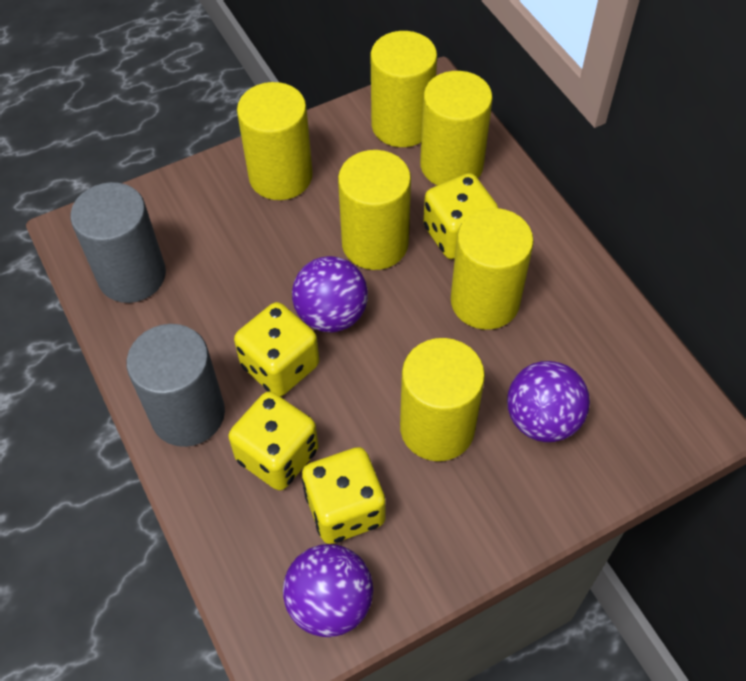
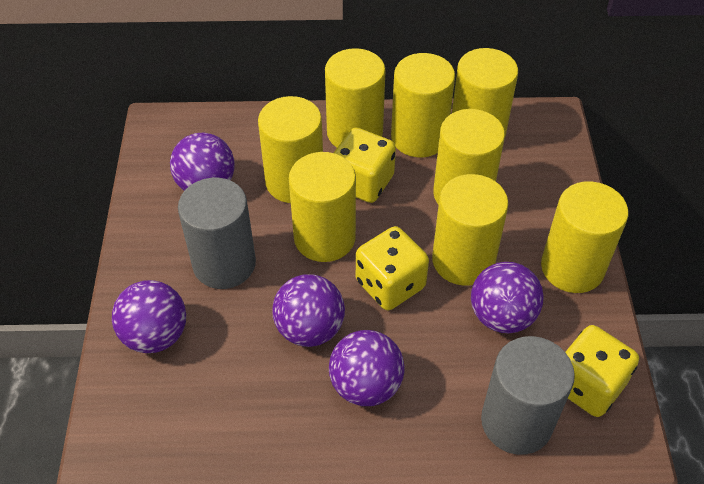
purple ball: 3 -> 5
yellow cylinder: 6 -> 8
yellow dice: 4 -> 3

